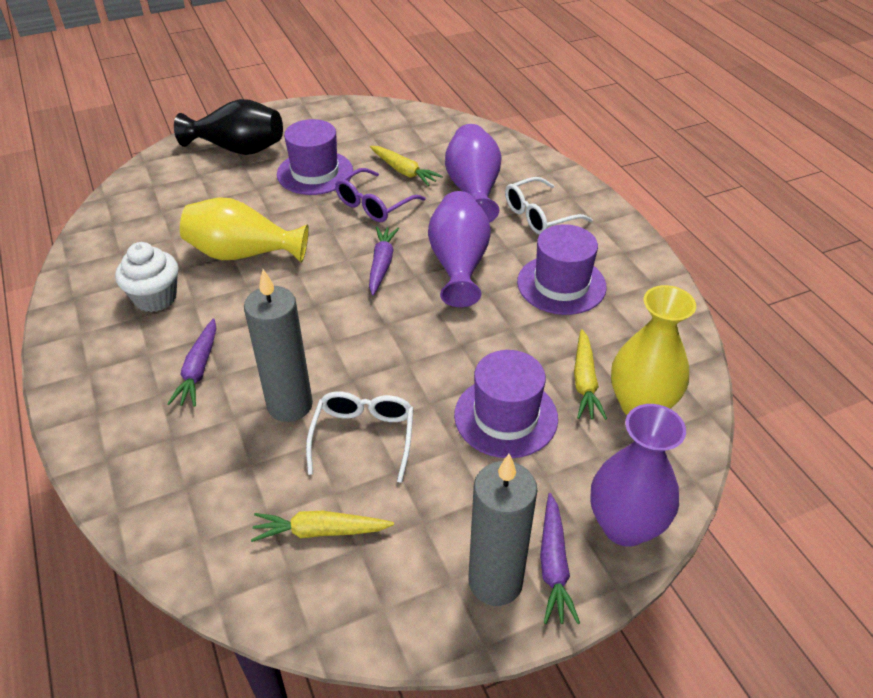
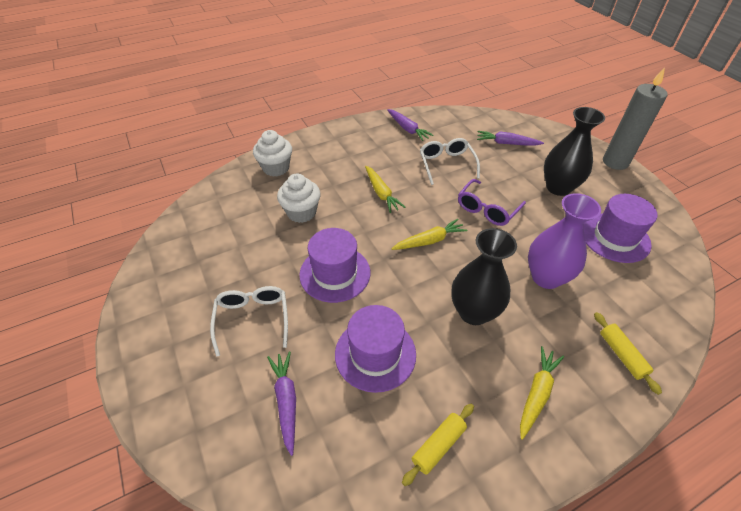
black vase: 1 -> 2
grey candle: 2 -> 1
purple vase: 3 -> 1
white cupcake: 1 -> 2
yellow rolling pin: 0 -> 2
yellow vase: 2 -> 0

